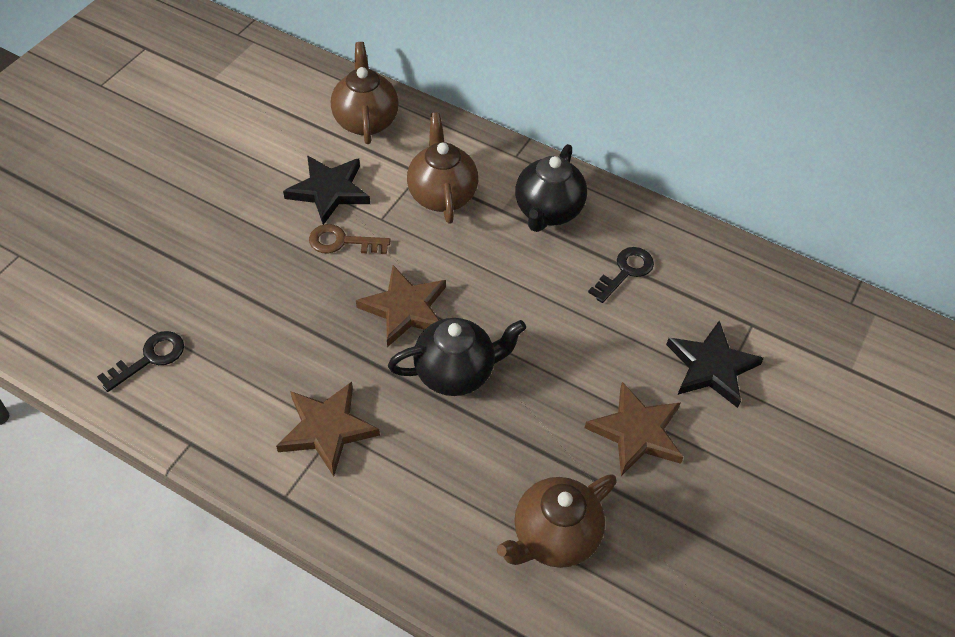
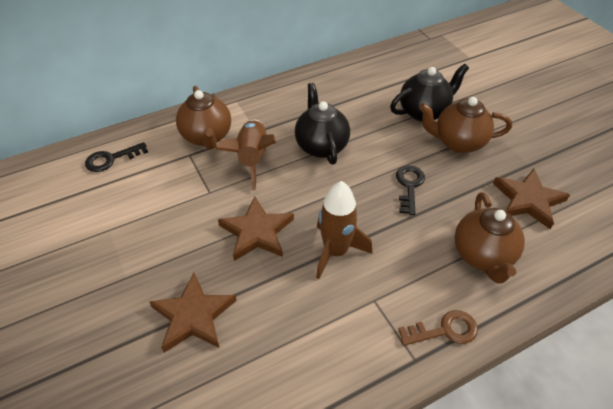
black star: 2 -> 0
brown rocket: 0 -> 2

